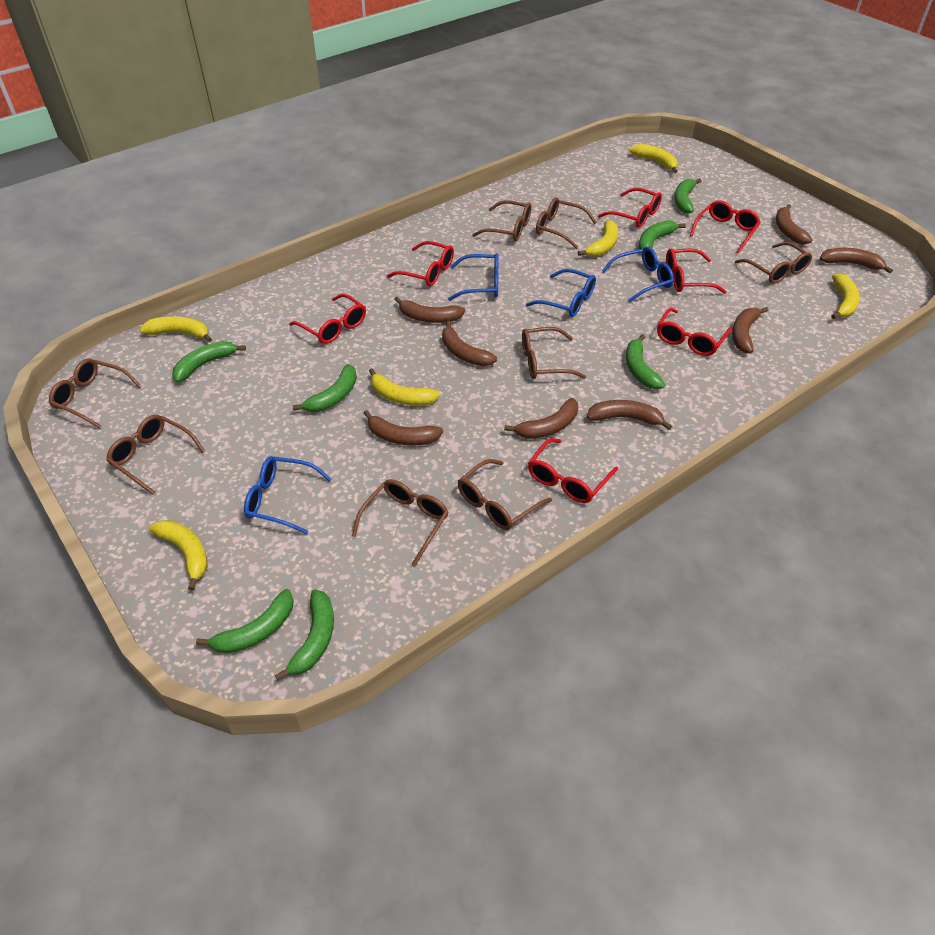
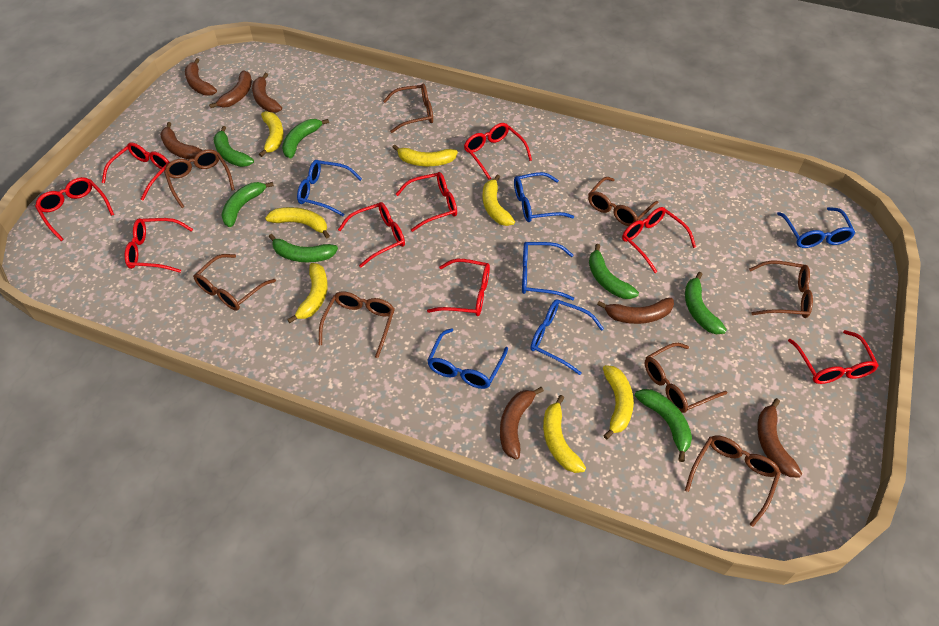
blue glasses: 4 -> 6
brown banana: 8 -> 7
red glasses: 7 -> 9
yellow banana: 6 -> 7

